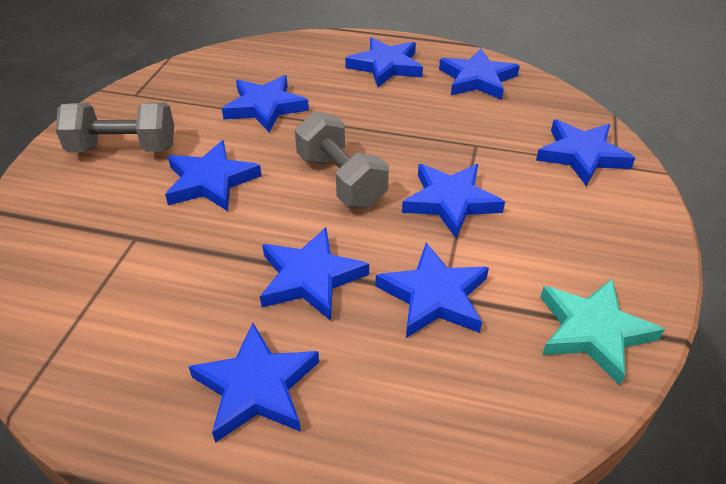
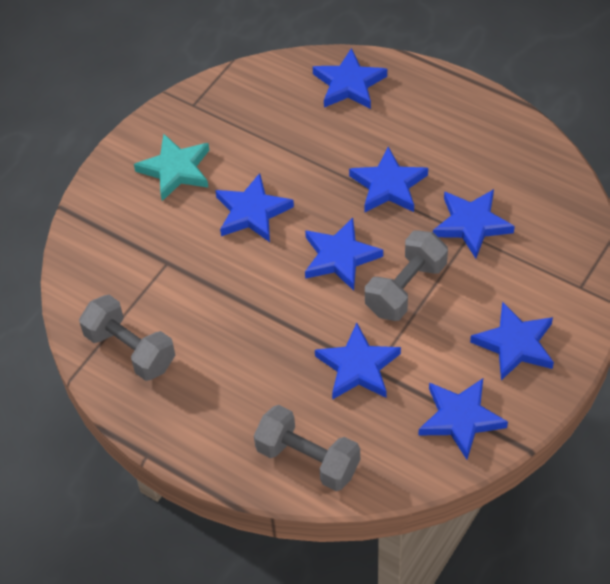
blue star: 9 -> 8
grey dumbbell: 2 -> 3

